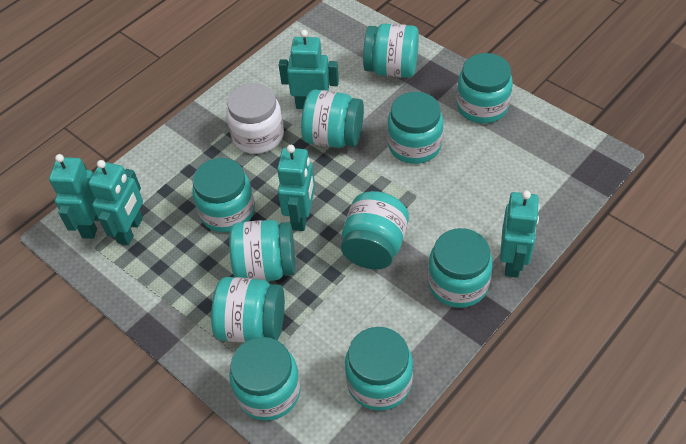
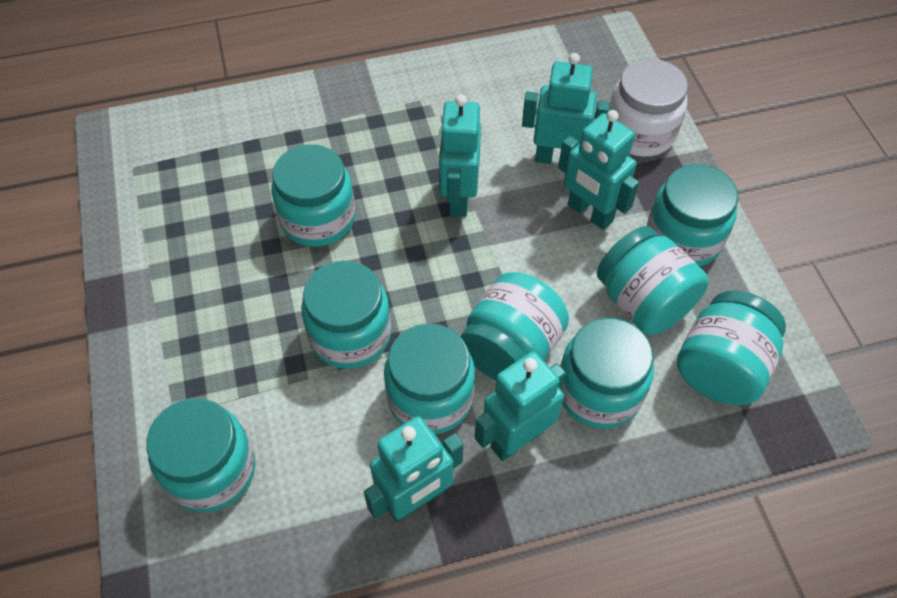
turquoise jar: 11 -> 9

